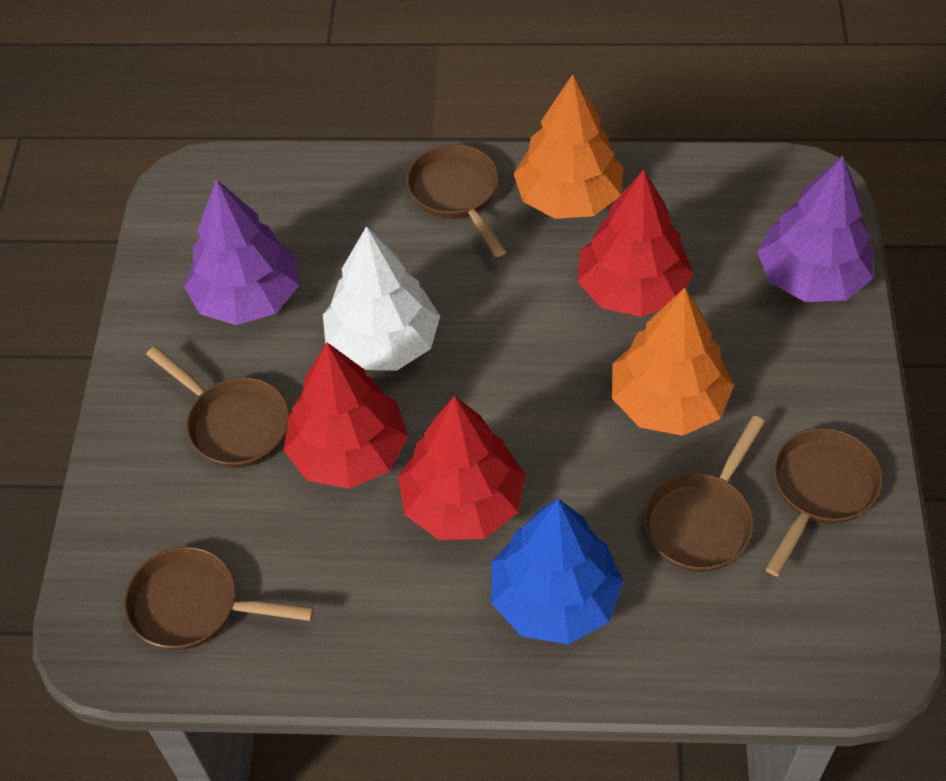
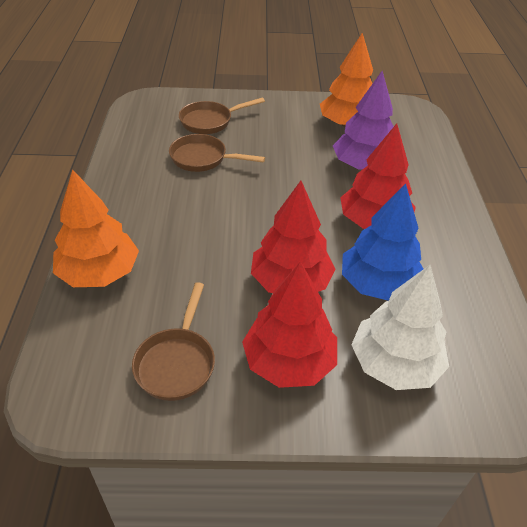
brown pan: 5 -> 3
purple tree: 2 -> 1

